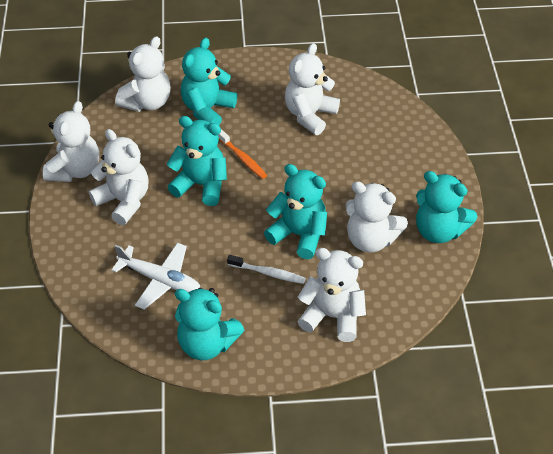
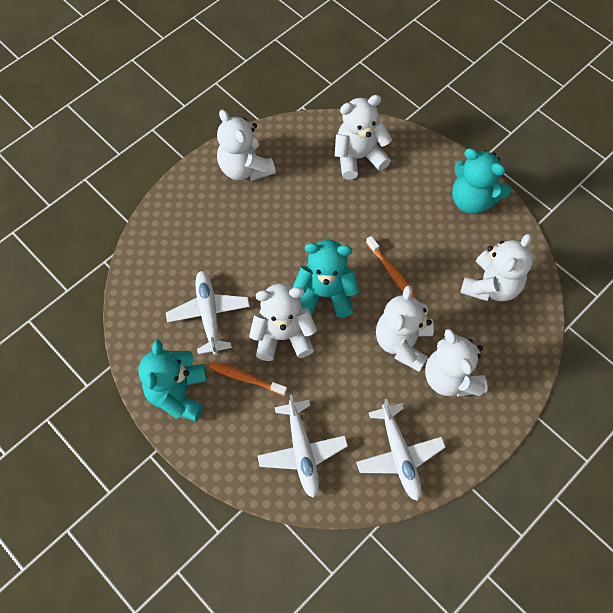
orange toothbrush: 1 -> 2
turquoise teddy bear: 5 -> 3
white plane: 1 -> 3
white toothbrush: 1 -> 0

